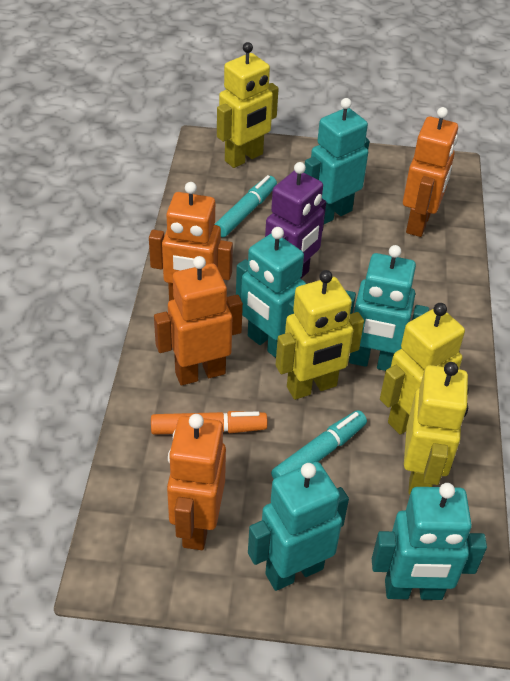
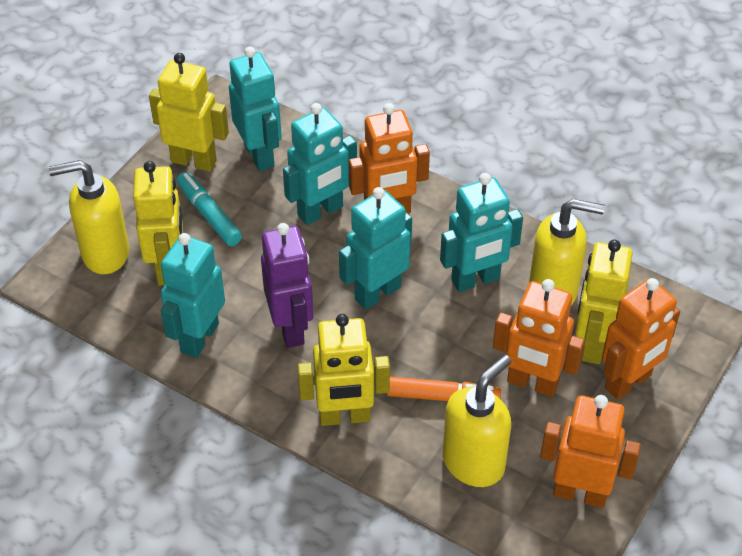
turquoise marker: 2 -> 1
yellow soap dispenser: 0 -> 3

